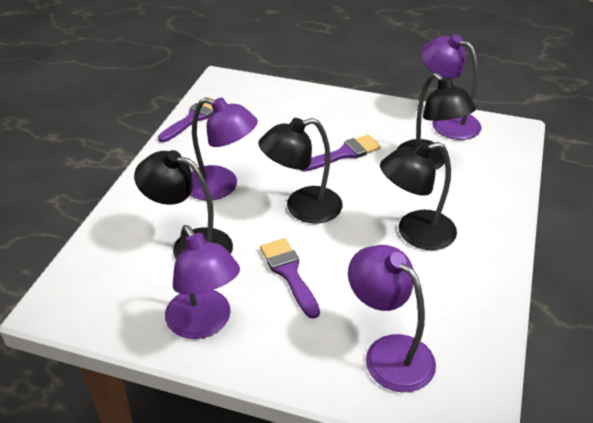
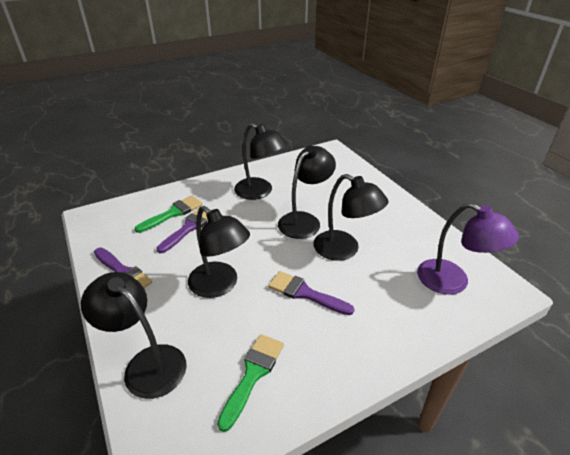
black lamp: 4 -> 5
green brush: 0 -> 2
purple lamp: 4 -> 1

